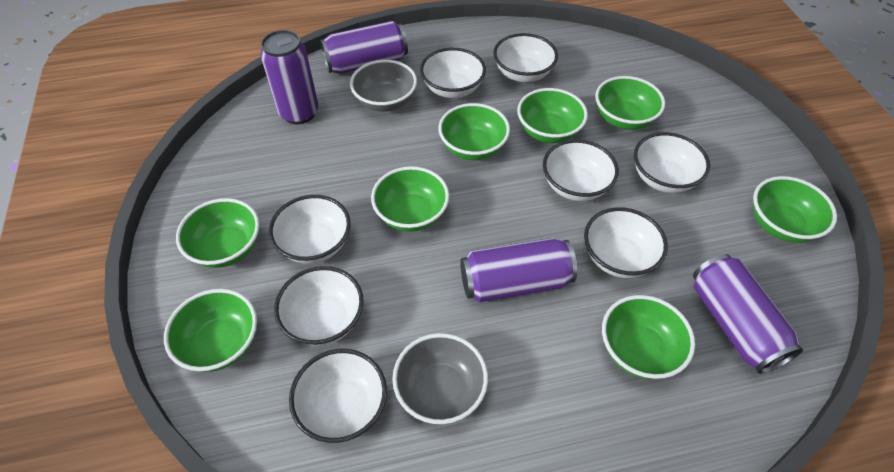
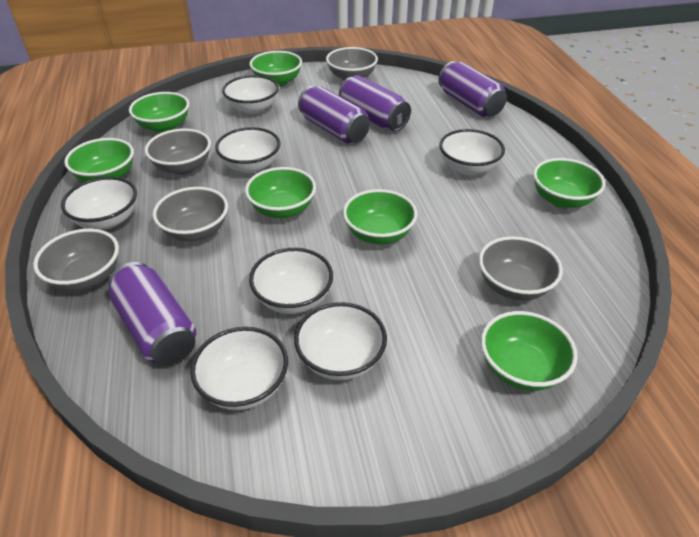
green bowl: 8 -> 7
grey bowl: 2 -> 5
white bowl: 8 -> 7

